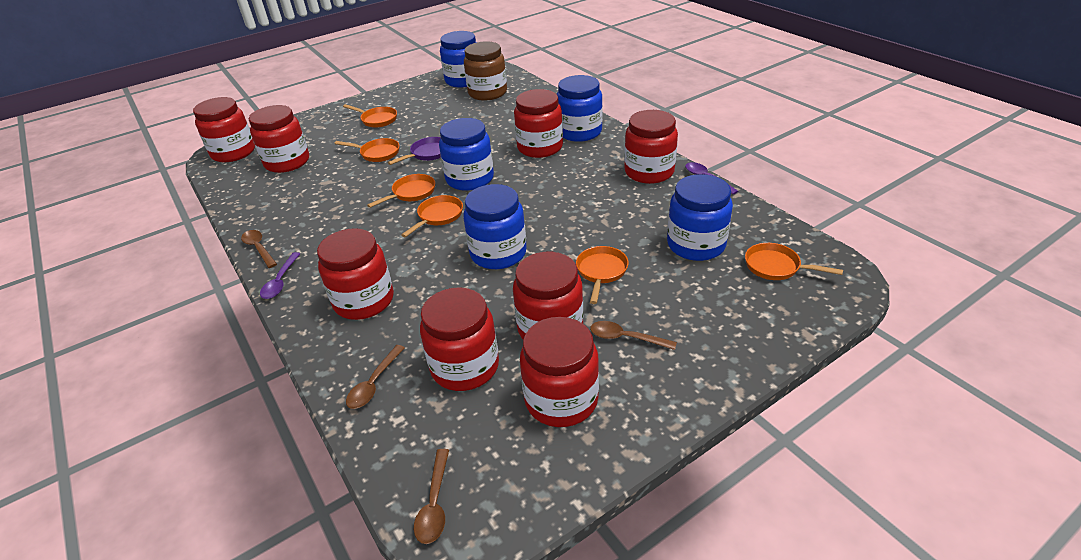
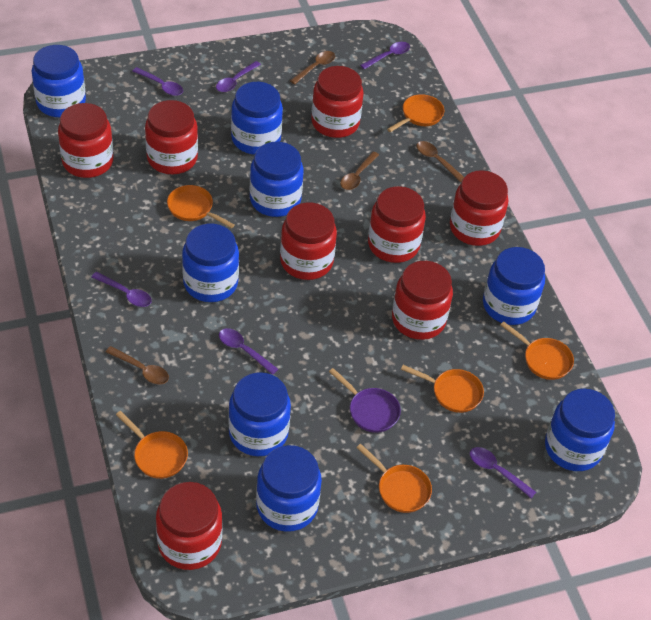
blue jar: 5 -> 8
brown jar: 1 -> 0
purple spoon: 2 -> 6

